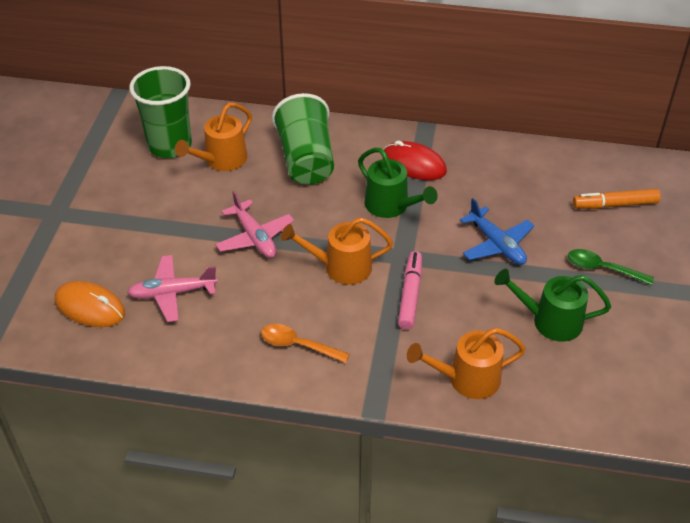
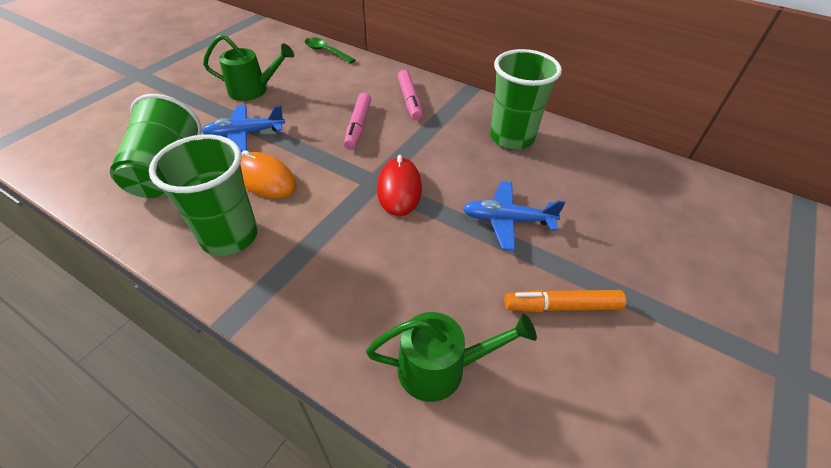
blue plane: 1 -> 2
green cup: 2 -> 3
orange spoon: 1 -> 0
orange watering can: 3 -> 0
pink marker: 1 -> 2
pink plane: 2 -> 0

